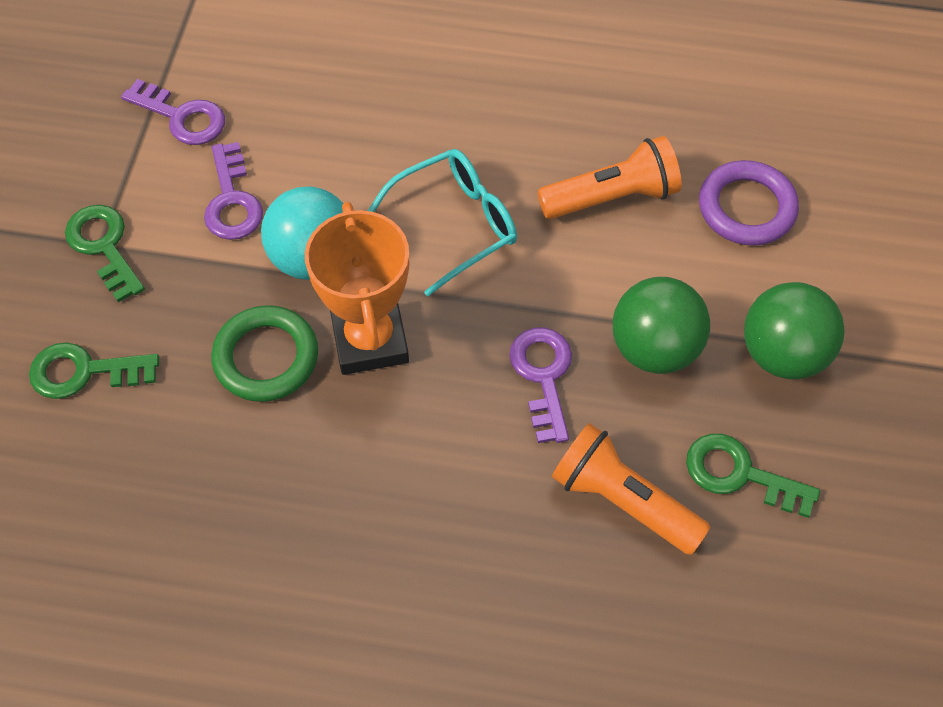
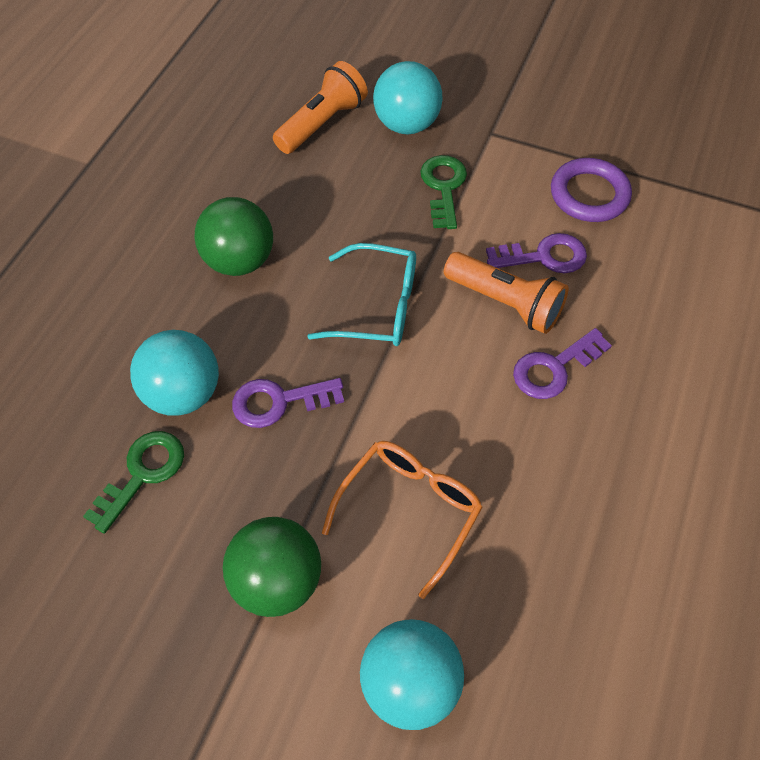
green key: 3 -> 2
green ring: 1 -> 0
orange glasses: 0 -> 1
orange trophy: 1 -> 0
turquoise ball: 1 -> 3

